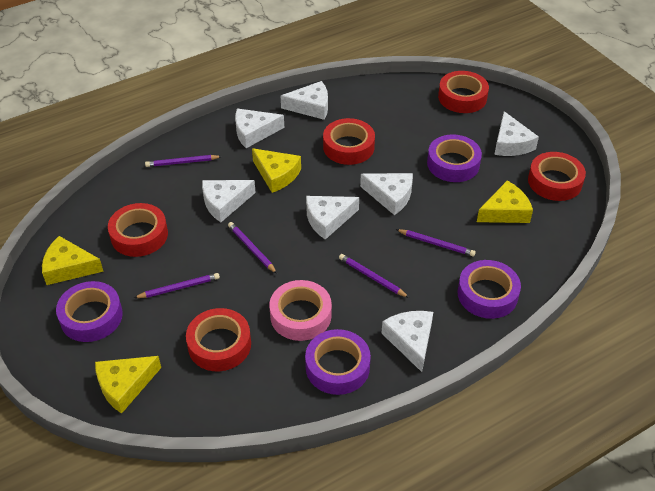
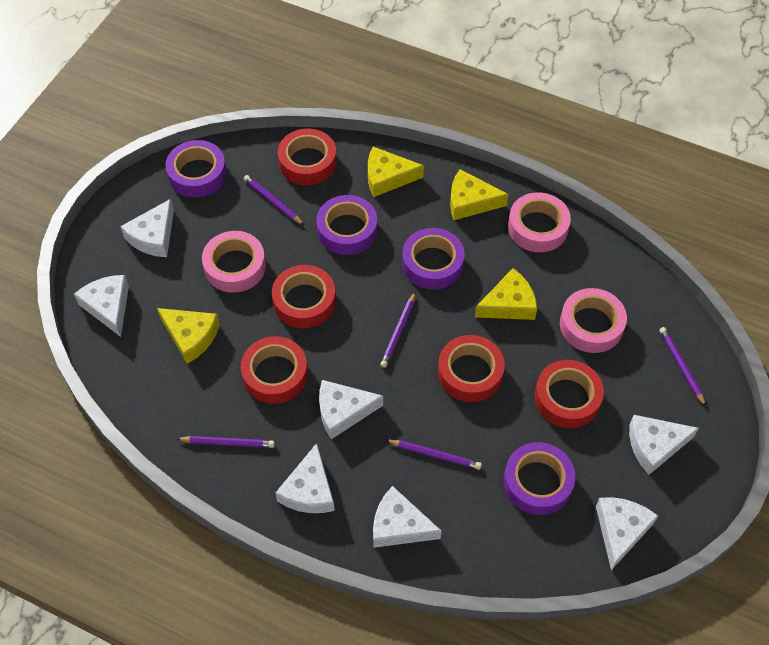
pink tape: 1 -> 3

